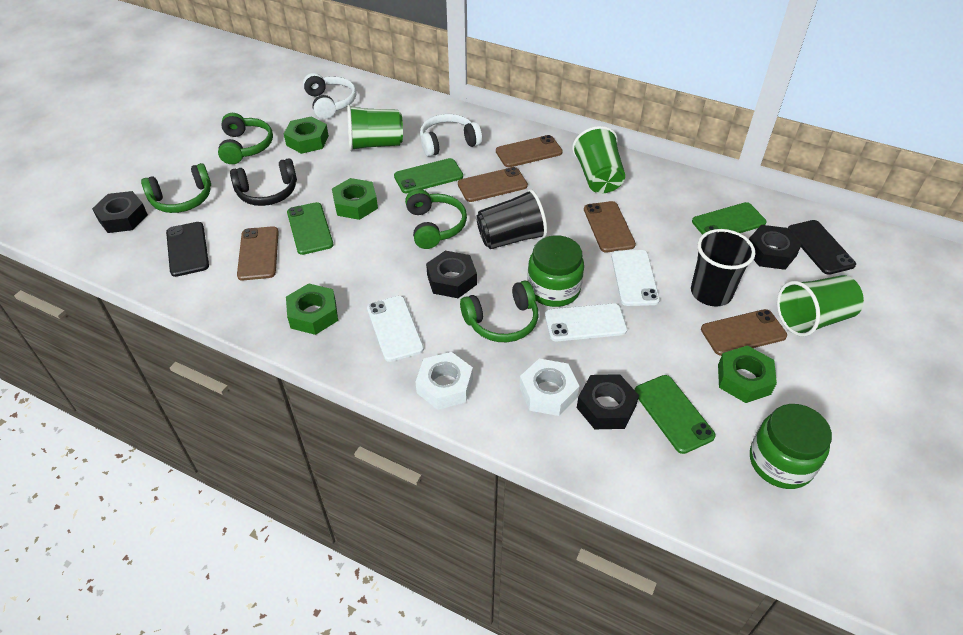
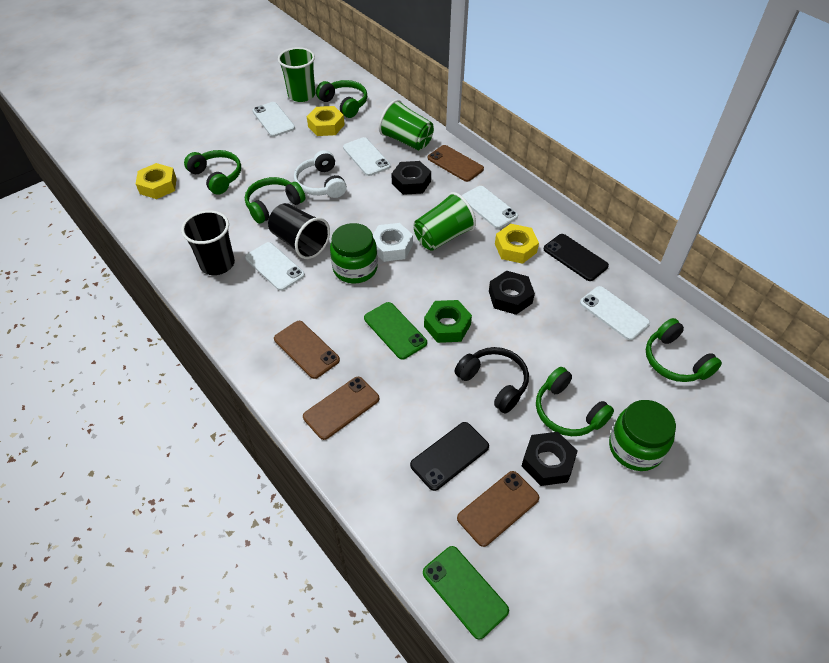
black nut: 4 -> 3
brown phone: 5 -> 4
green headphones: 4 -> 5
green nut: 4 -> 1
green phone: 4 -> 2
white headphones: 2 -> 1
white nut: 2 -> 1
white phone: 3 -> 5
yellow nut: 0 -> 3

